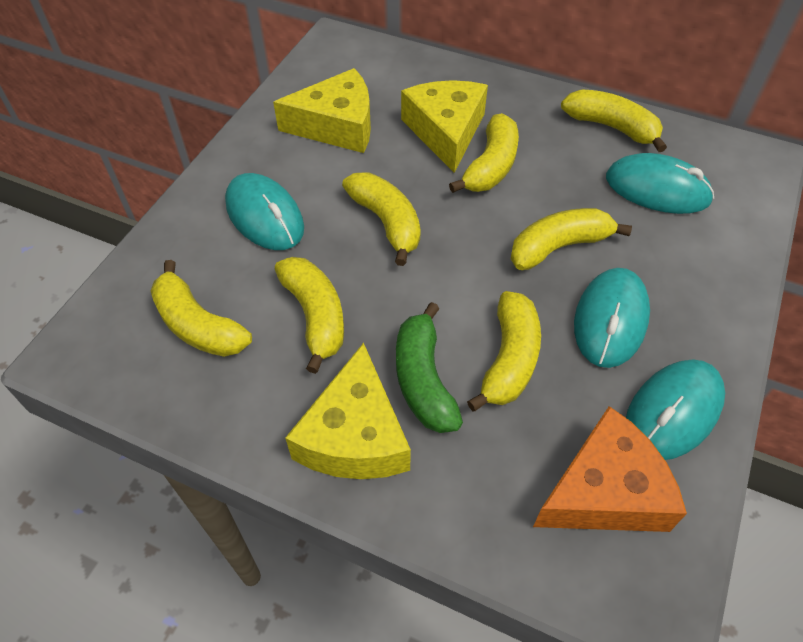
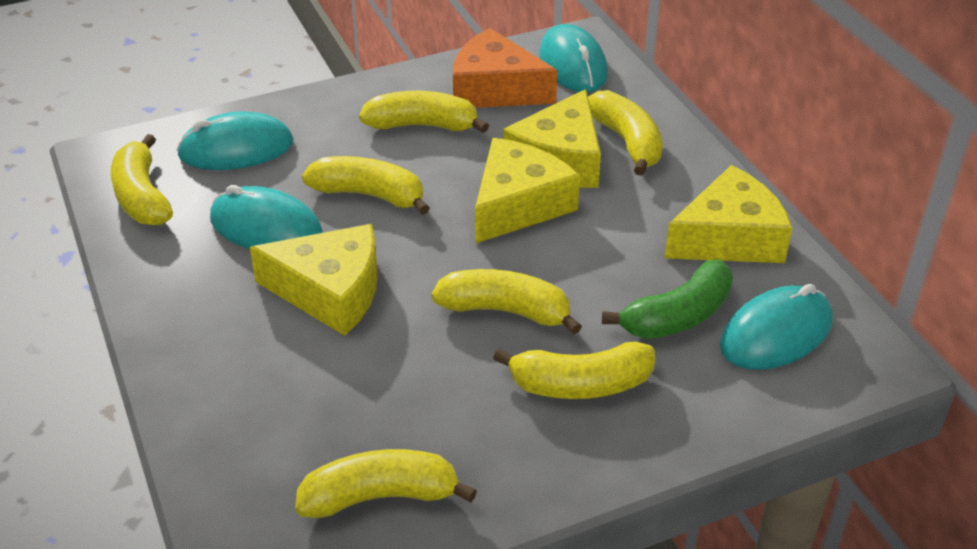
yellow cheese: 3 -> 4

